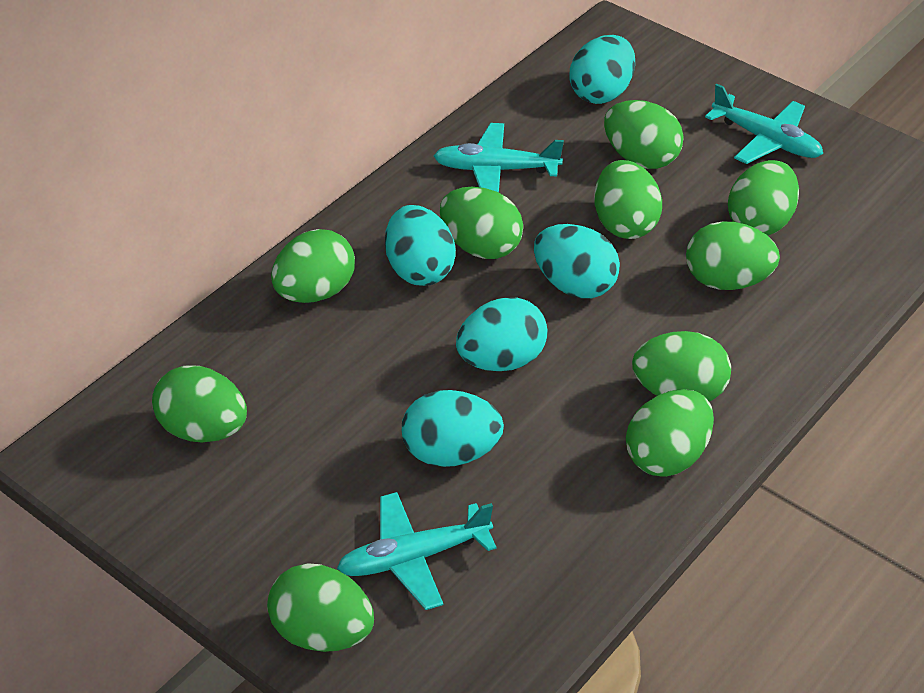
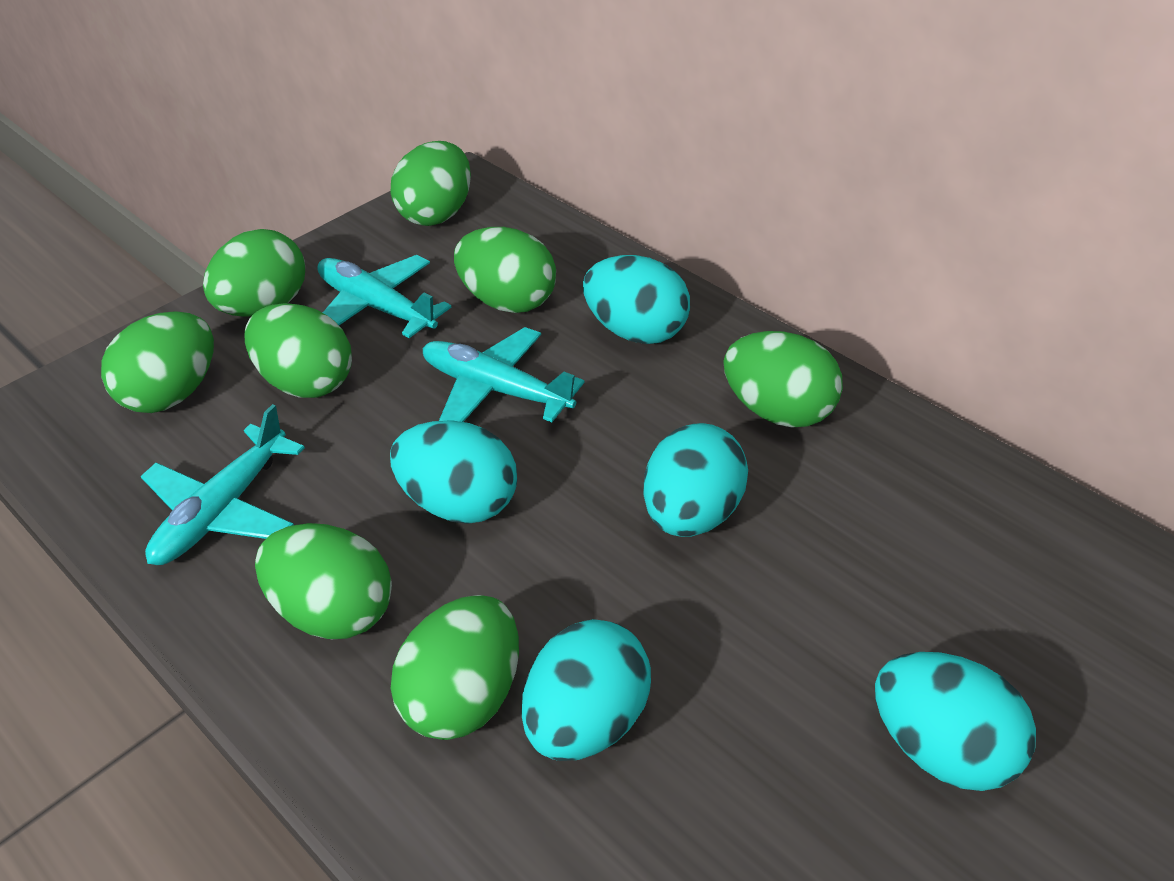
green egg: 10 -> 8

